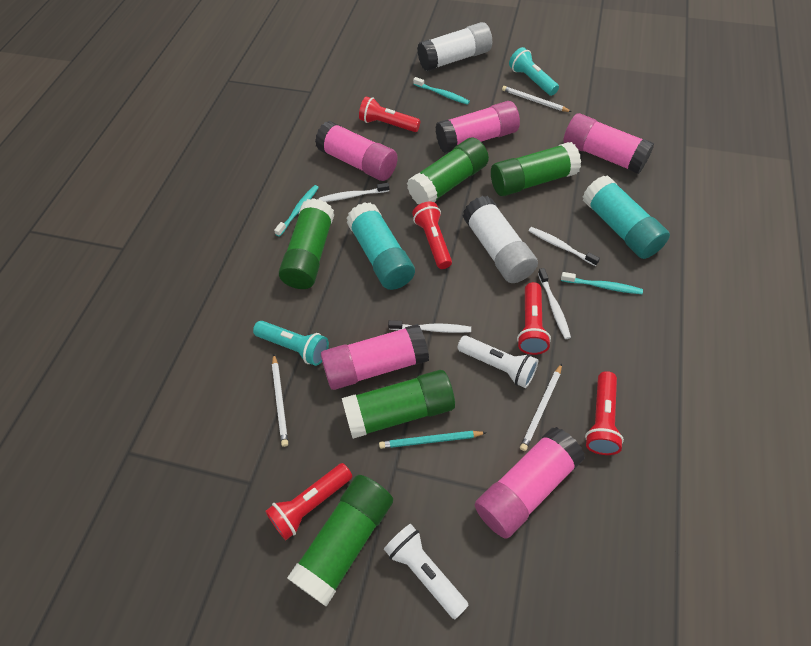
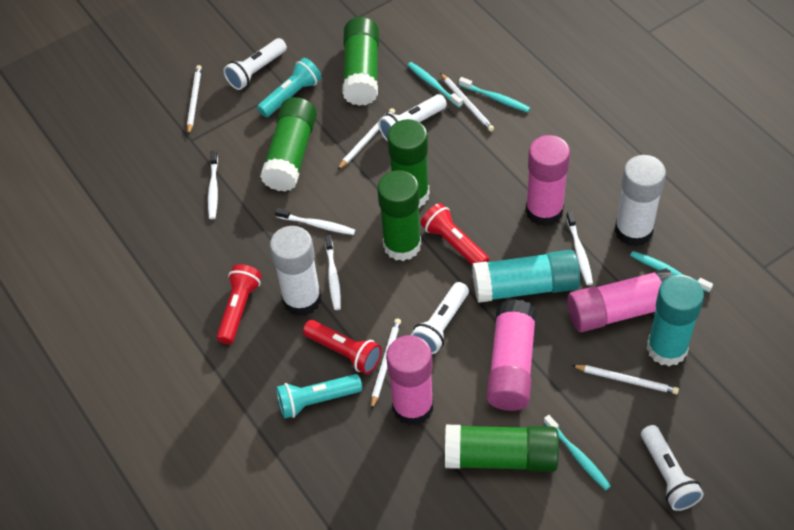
pink glue stick: 5 -> 4
red flashlight: 5 -> 3
turquoise pencil: 1 -> 0
turquoise toothbrush: 3 -> 4
white flashlight: 2 -> 4
white pencil: 3 -> 5

